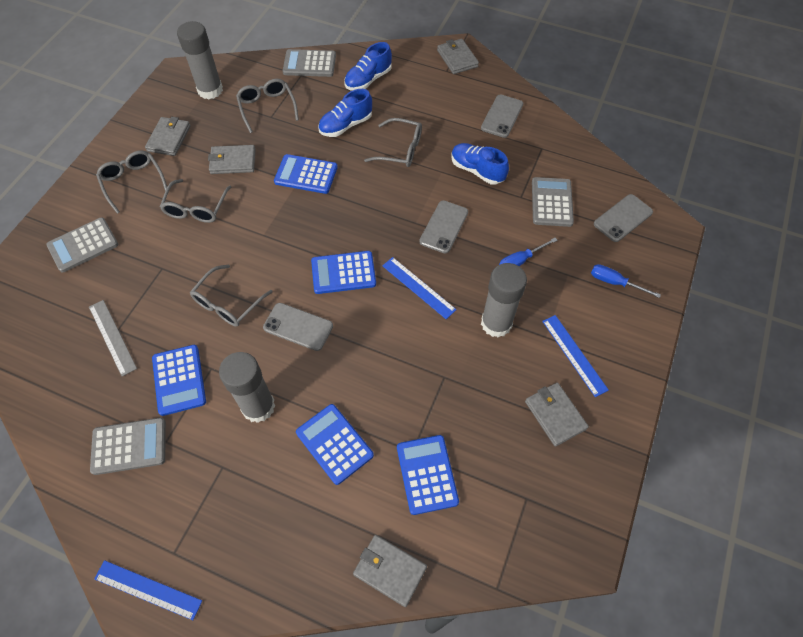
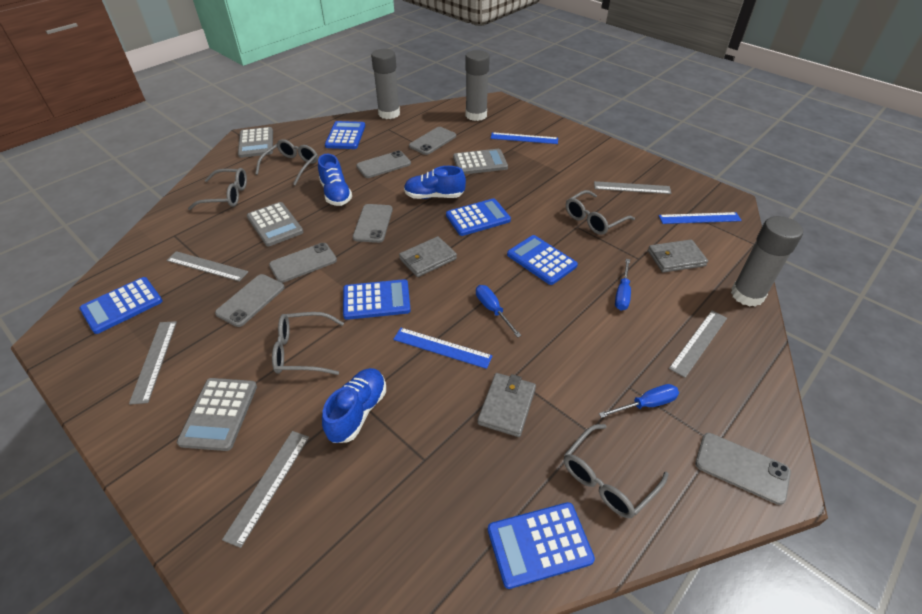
blue calculator: 5 -> 6
blue screwdriver: 2 -> 3
grey phone: 4 -> 6
grey ruler: 1 -> 5
grey wallet: 5 -> 3

